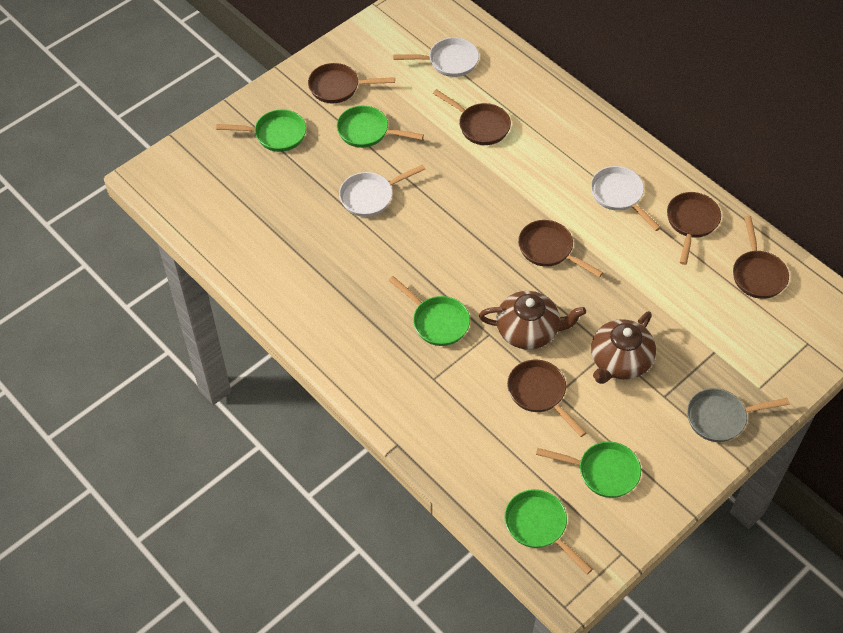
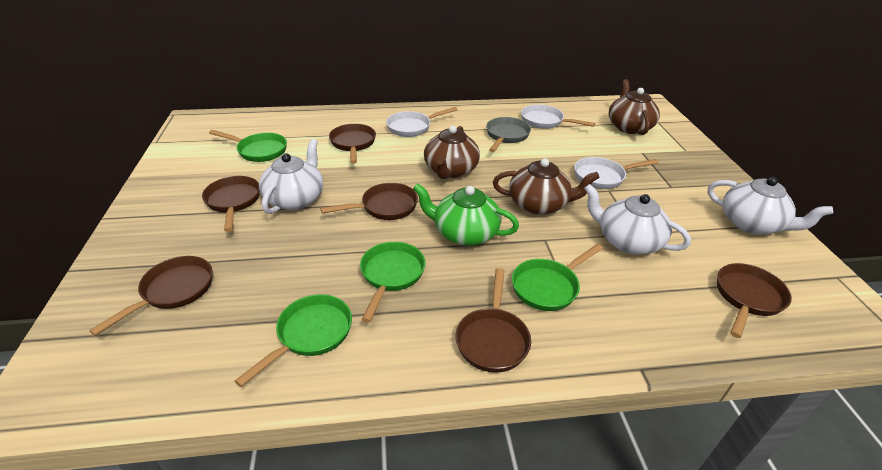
brown teapot: 2 -> 3
green pan: 5 -> 4
green teapot: 0 -> 1
white teapot: 0 -> 3

